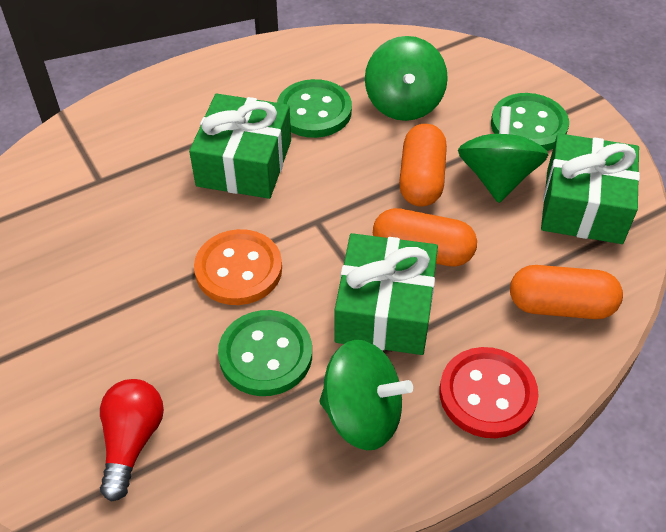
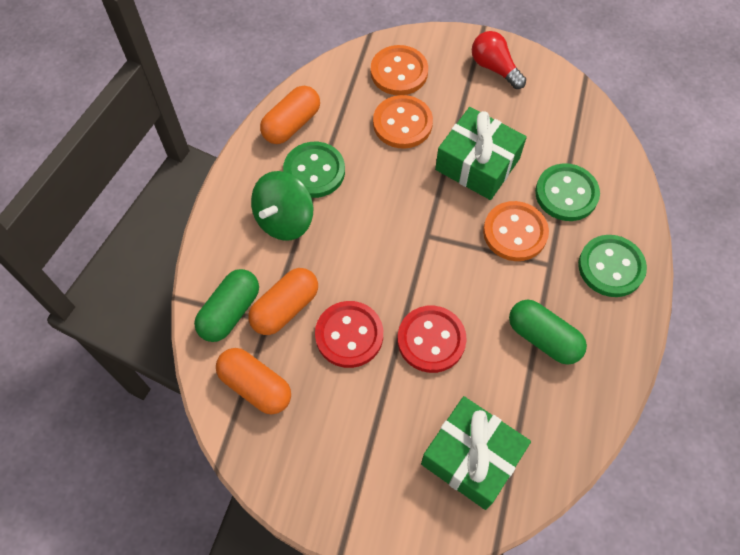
green capsule: 0 -> 2
green gift: 3 -> 2
green spinning top: 3 -> 1
orange button: 1 -> 3
red button: 1 -> 2

